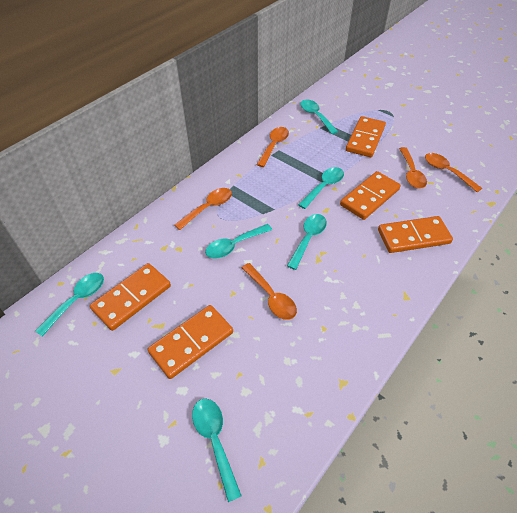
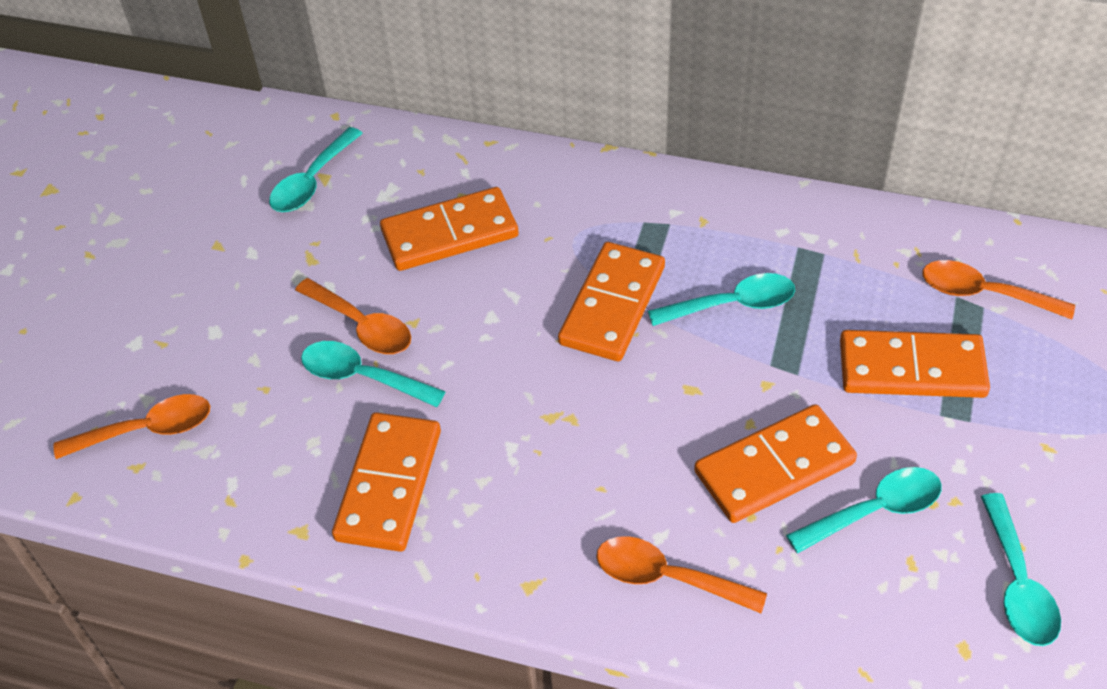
orange spoon: 5 -> 4
turquoise spoon: 6 -> 5

